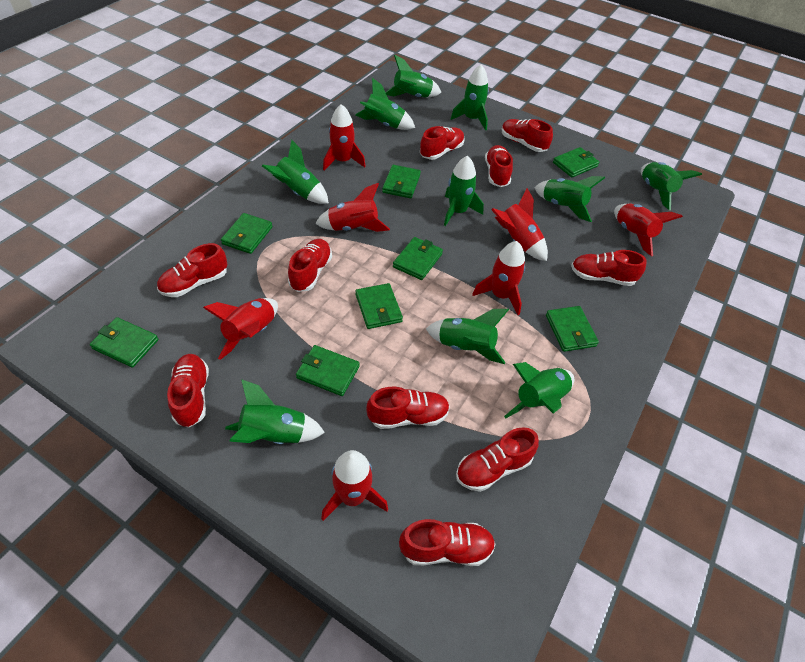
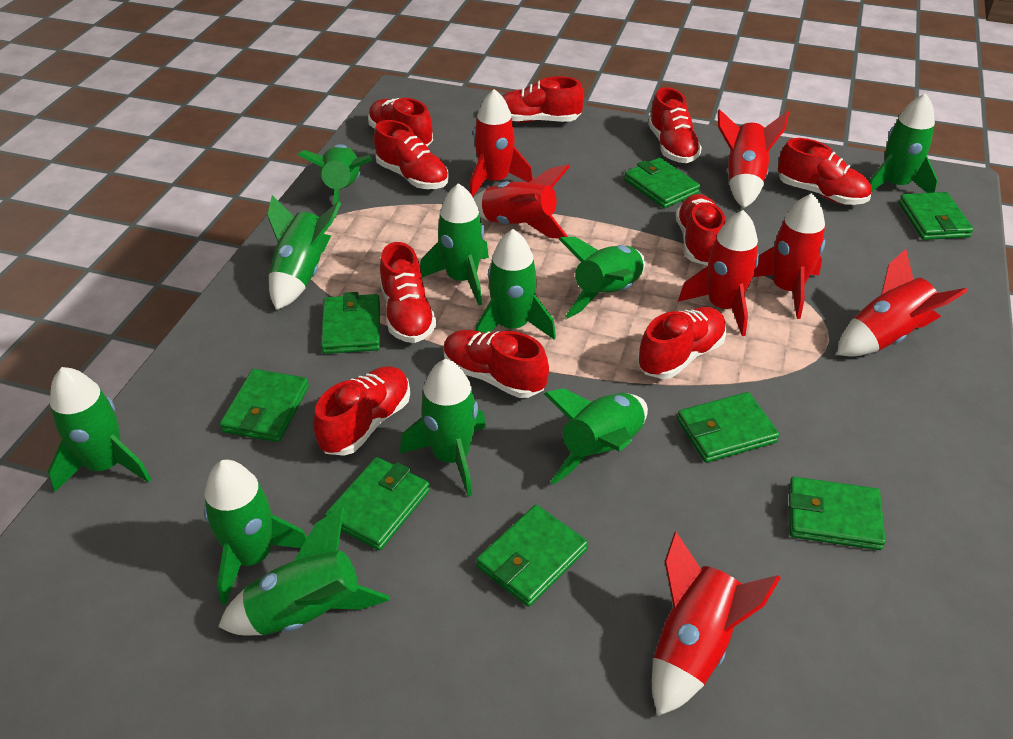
green rocket: 10 -> 11

